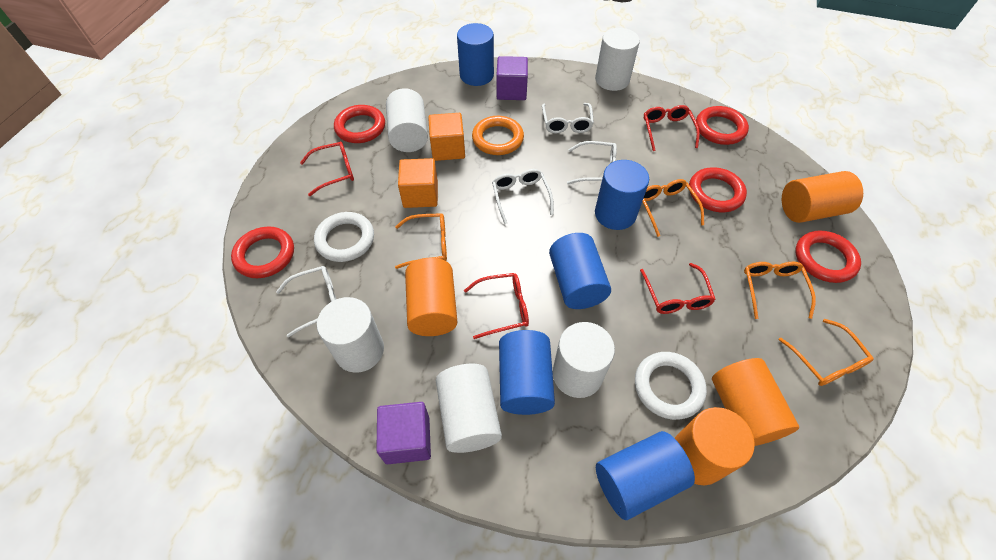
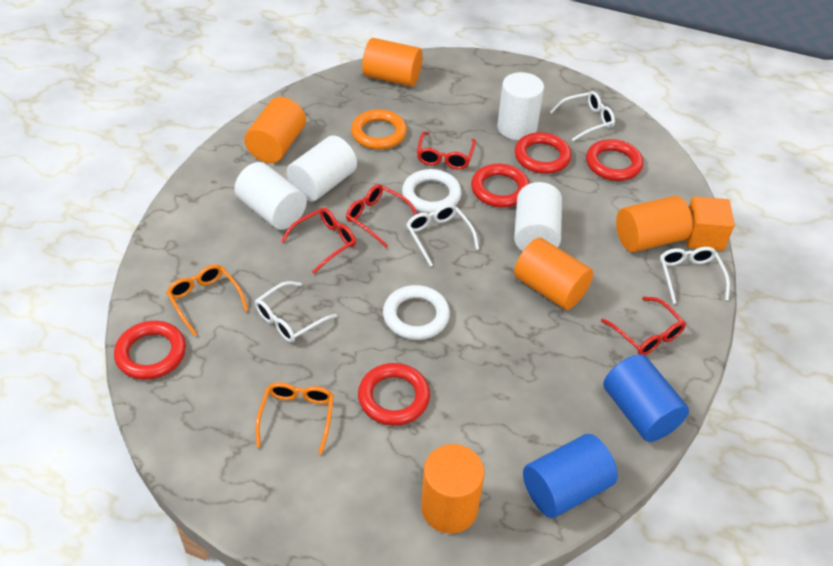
blue cylinder: 5 -> 2
orange cube: 2 -> 1
orange cylinder: 4 -> 5
orange glasses: 4 -> 2
purple cube: 2 -> 0
white cylinder: 5 -> 4

